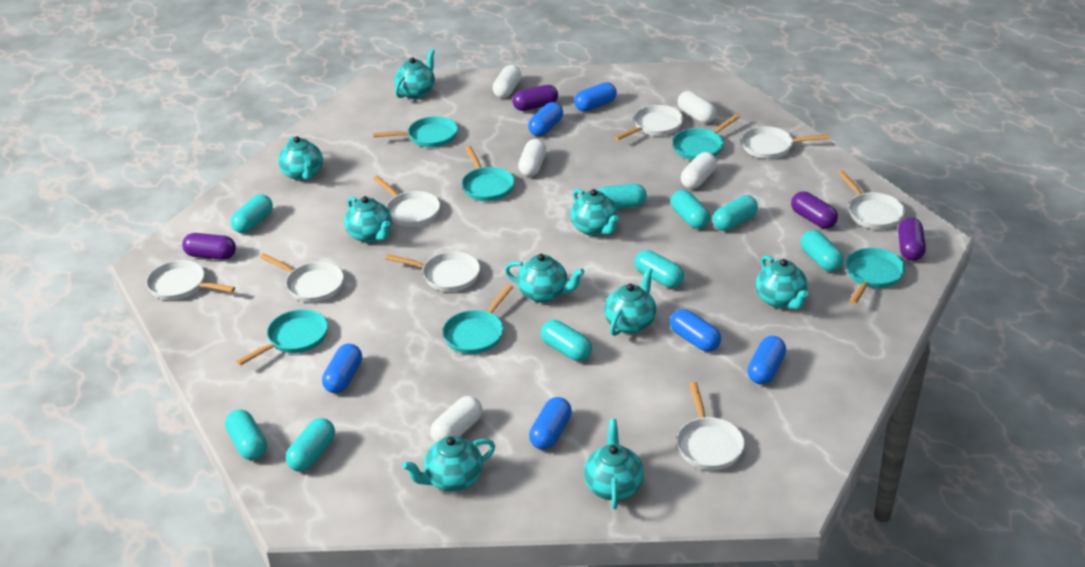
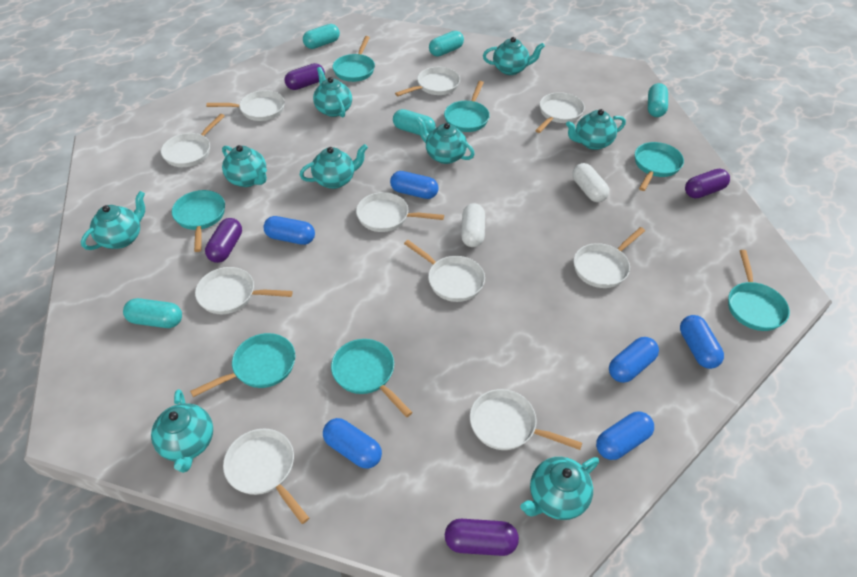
turquoise capsule: 9 -> 5
turquoise pan: 6 -> 7
white capsule: 5 -> 2
white pan: 8 -> 10

